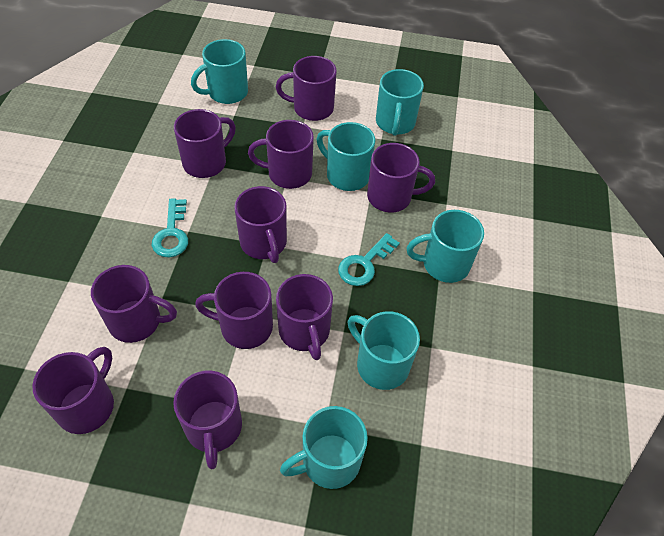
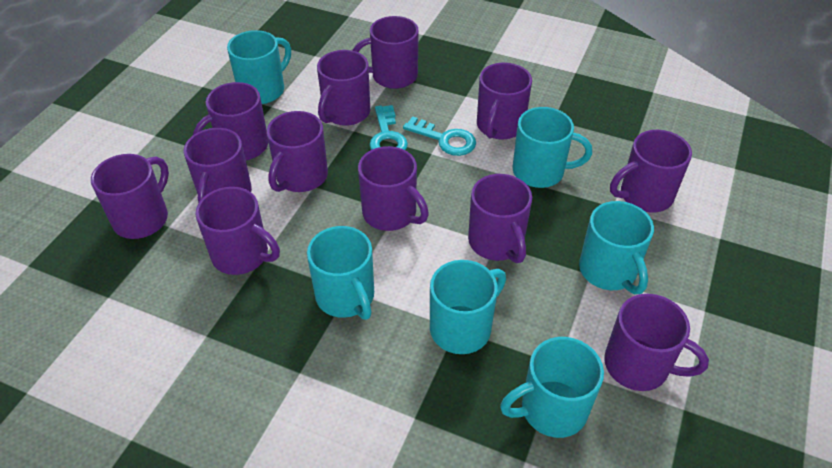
purple mug: 10 -> 12

